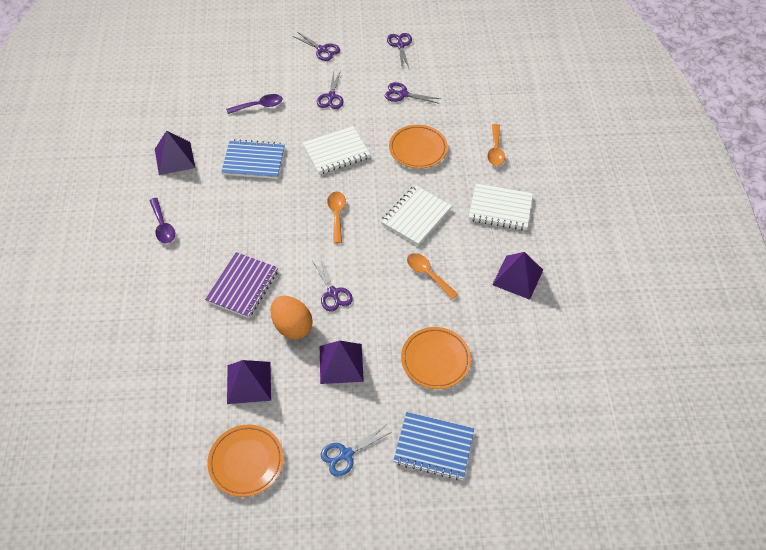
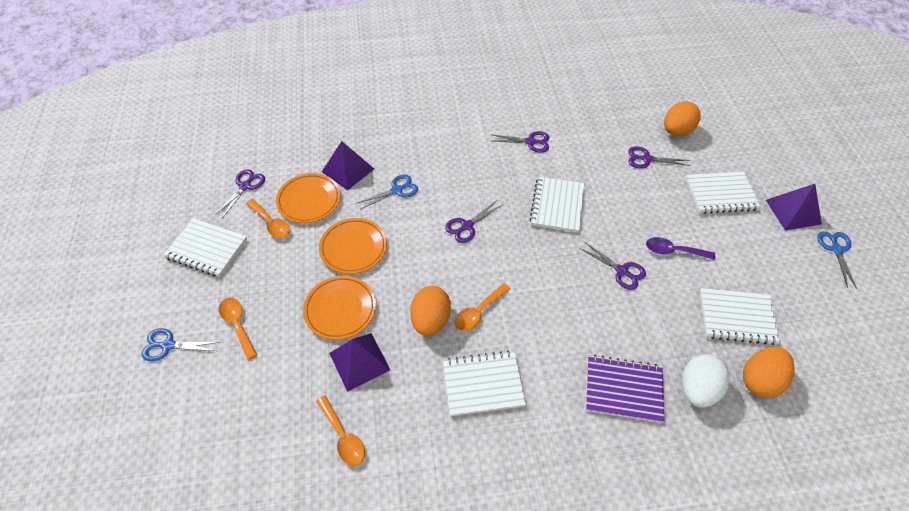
blue notebook: 2 -> 0
blue scissors: 1 -> 3
orange egg: 1 -> 3
orange spoon: 3 -> 4
purple pyramid: 4 -> 3
purple spoon: 2 -> 1
white egg: 0 -> 1
white notebook: 3 -> 5

